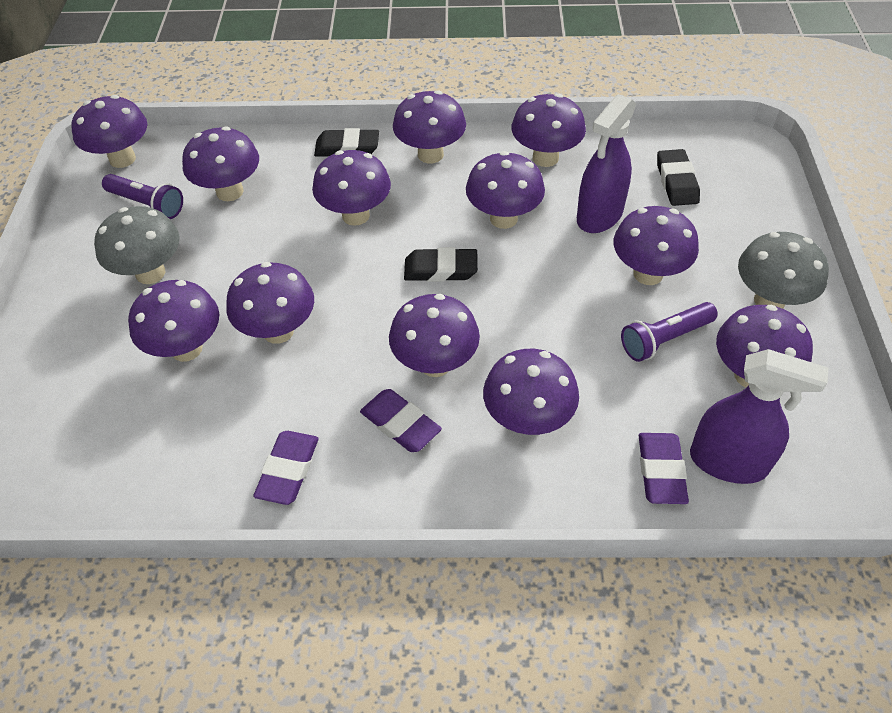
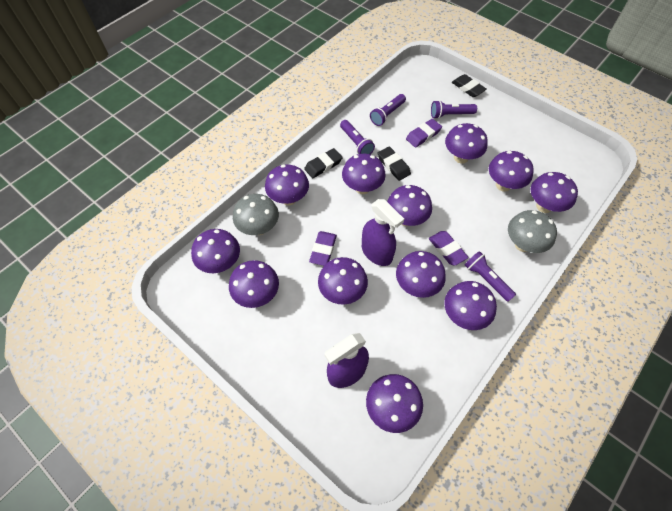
purple flashlight: 2 -> 4

